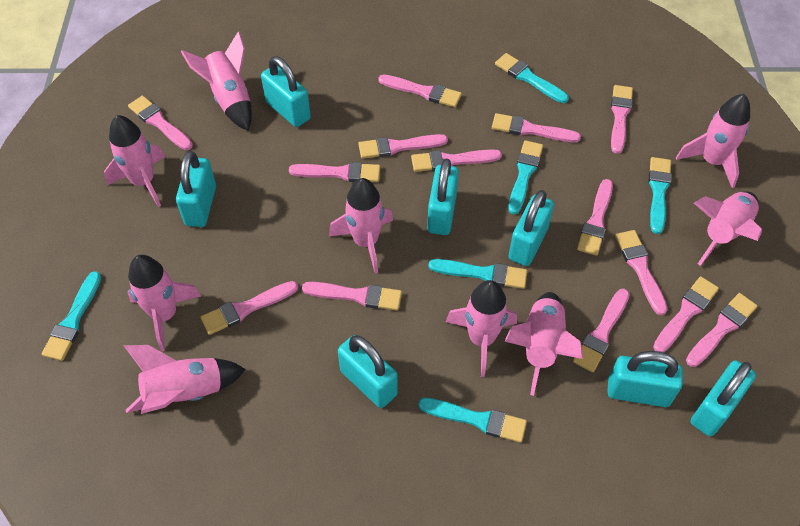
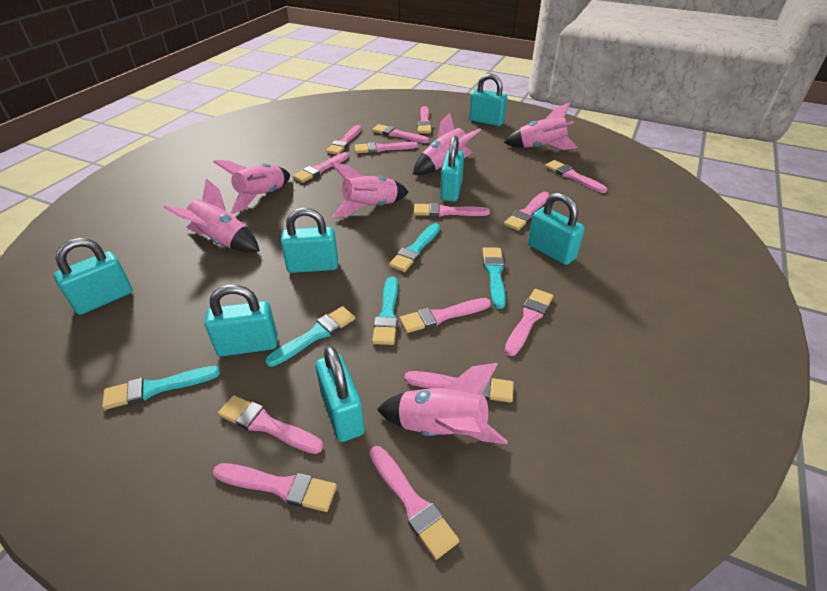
pink rocket: 9 -> 6
turquoise brush: 6 -> 5

